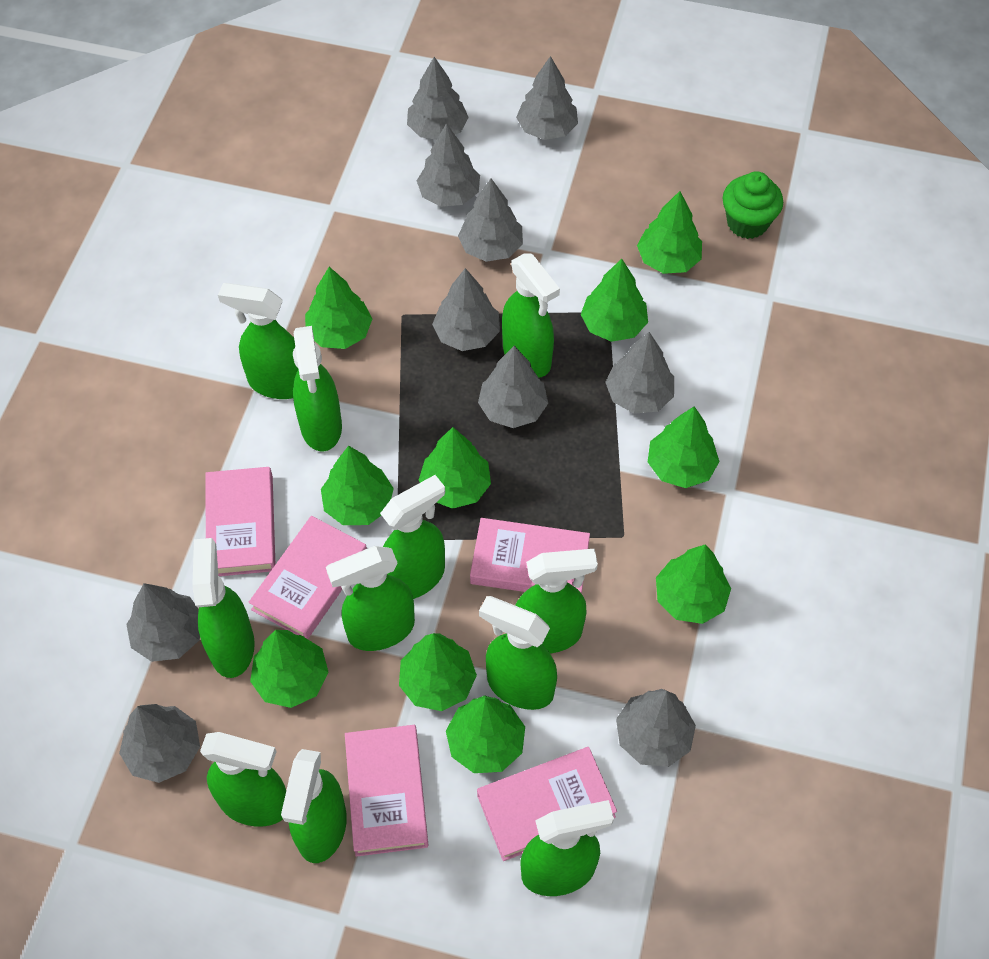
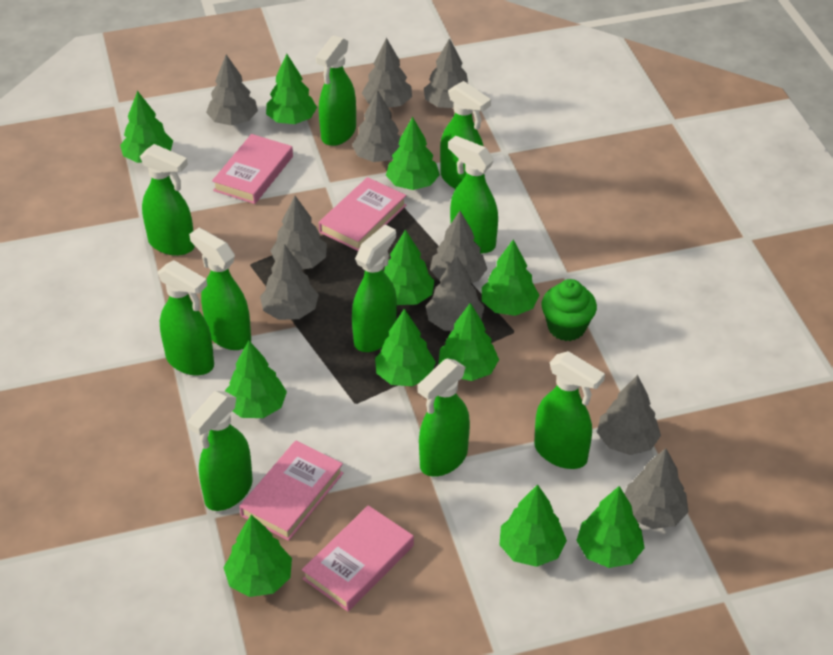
green spray bottle: 11 -> 10
green tree: 10 -> 11
pink book: 5 -> 4

